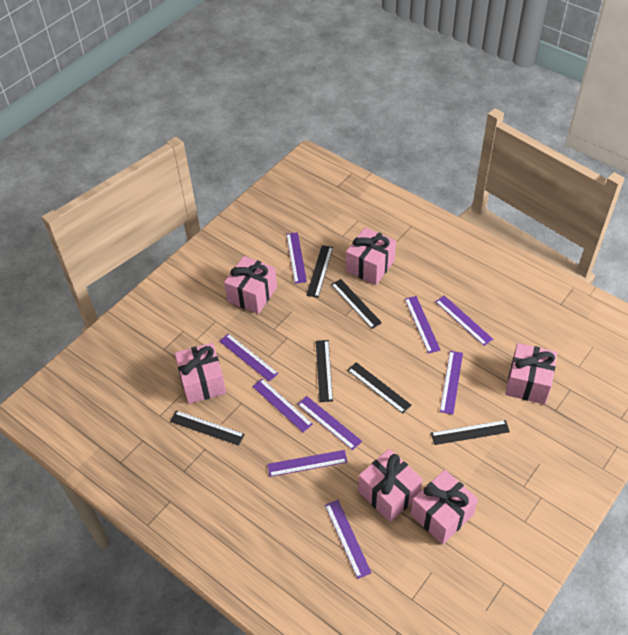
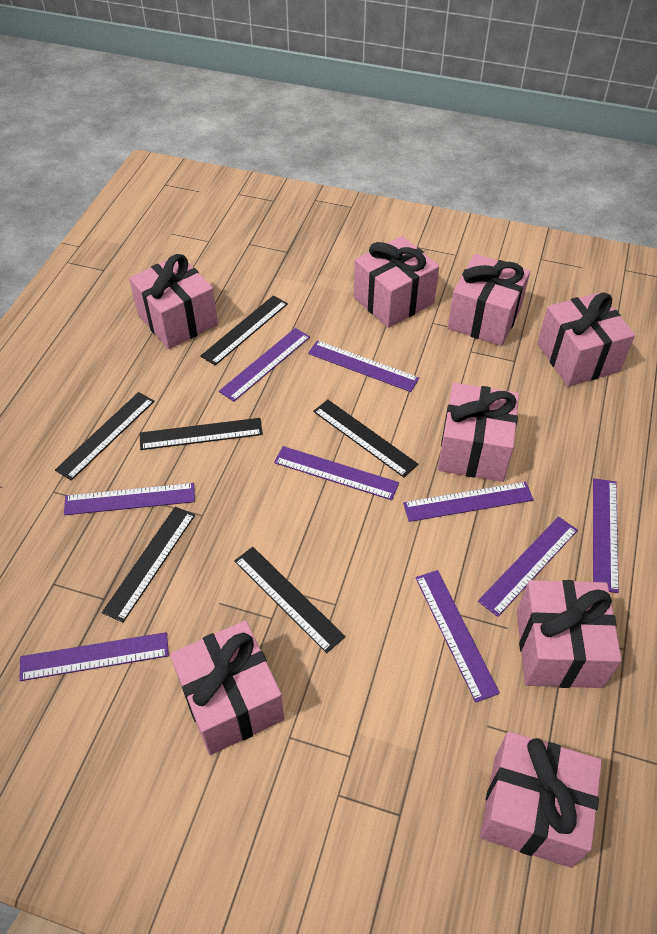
pink gift: 6 -> 8

